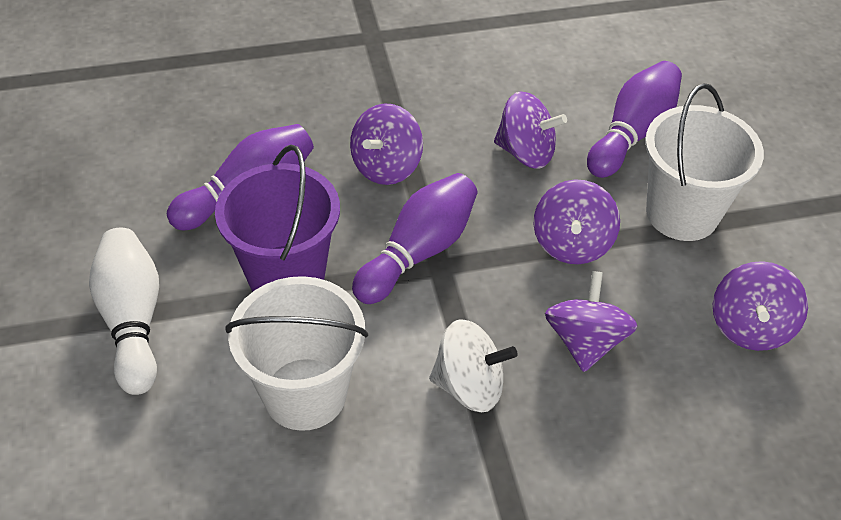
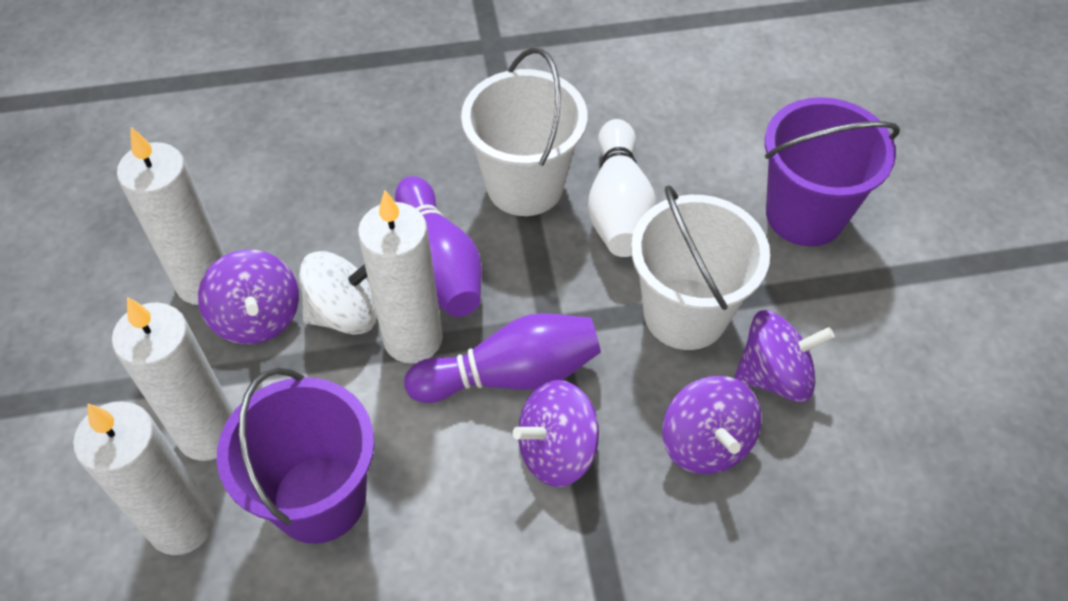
purple bowling pin: 3 -> 2
purple bucket: 1 -> 2
purple spinning top: 5 -> 4
white candle: 0 -> 4

